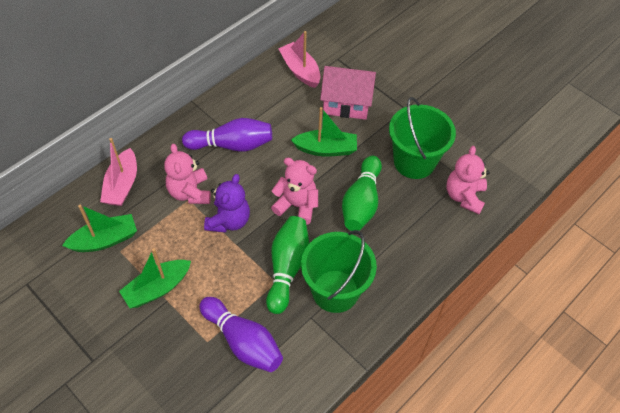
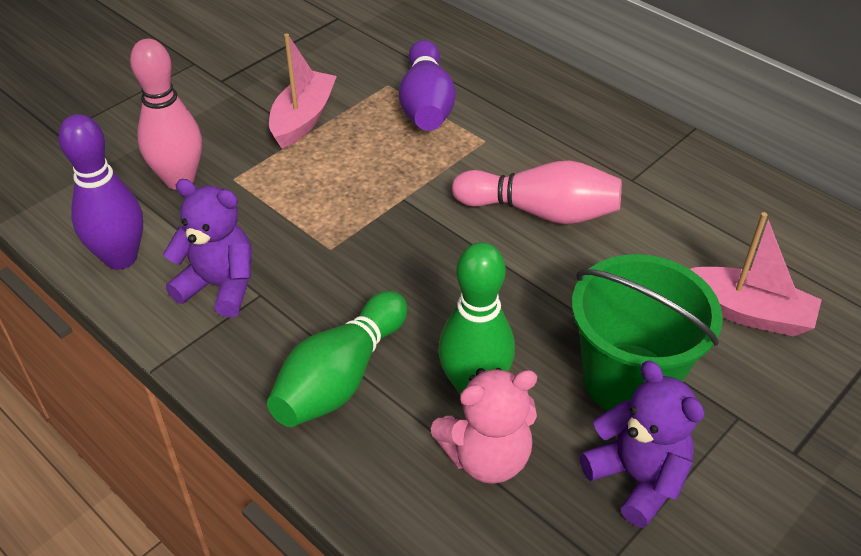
green boat: 3 -> 0
green bucket: 2 -> 1
pink bowling pin: 0 -> 2
pink house: 1 -> 0
pink teddy bear: 3 -> 1
purple teddy bear: 1 -> 2

